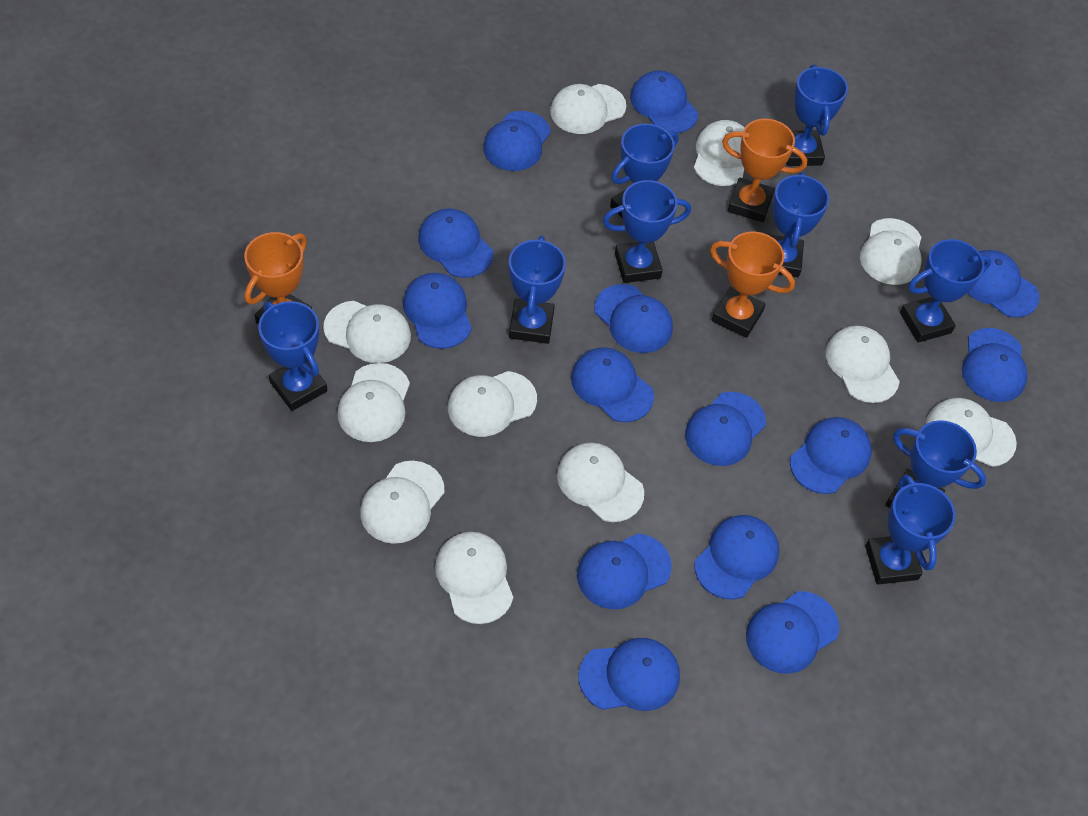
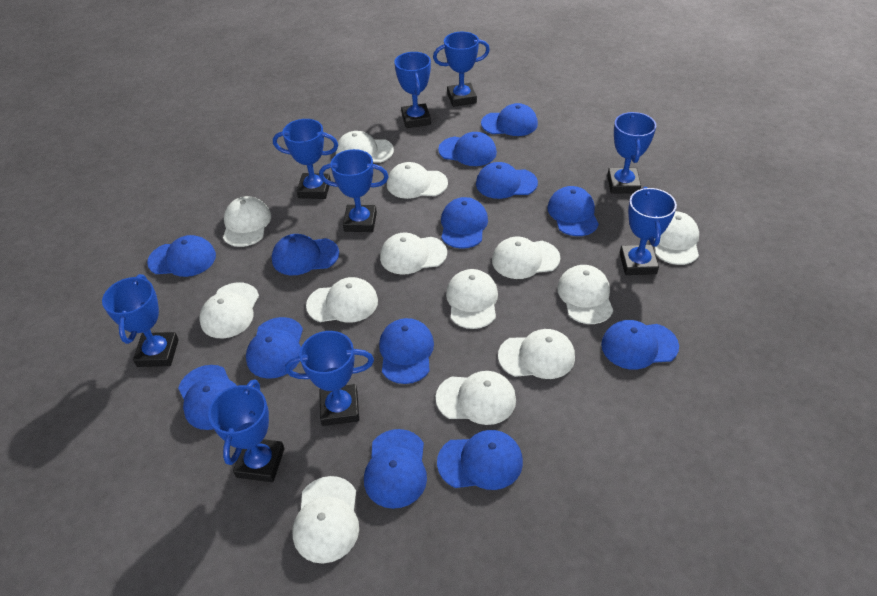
blue cap: 14 -> 13
orange trophy: 3 -> 0
white cap: 11 -> 13

